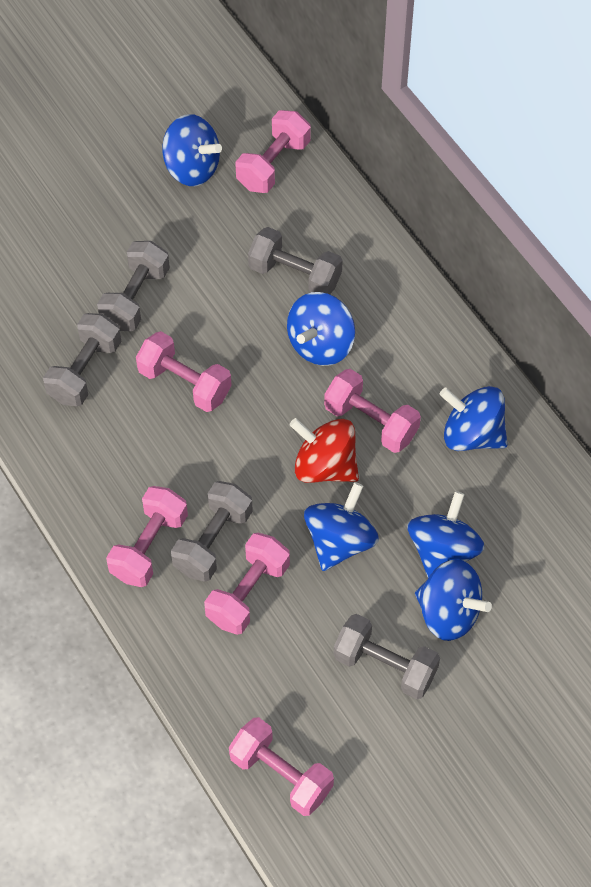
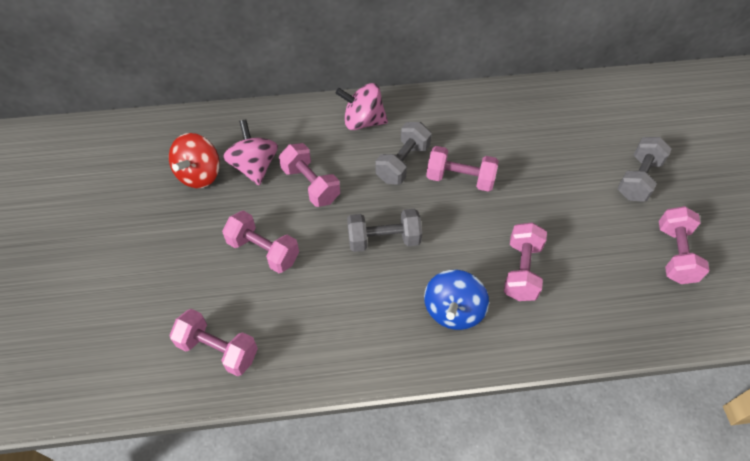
blue spinning top: 6 -> 1
grey dumbbell: 5 -> 3
pink spinning top: 0 -> 2

